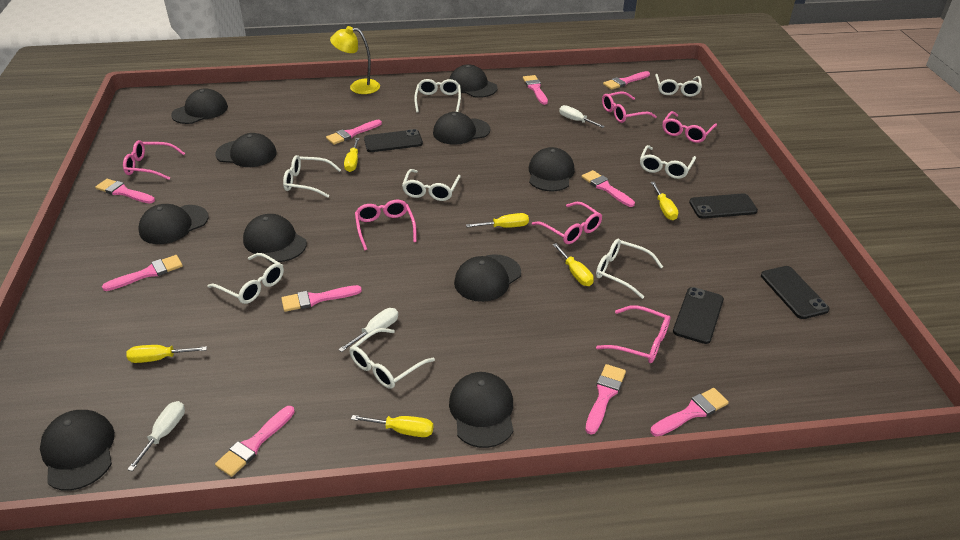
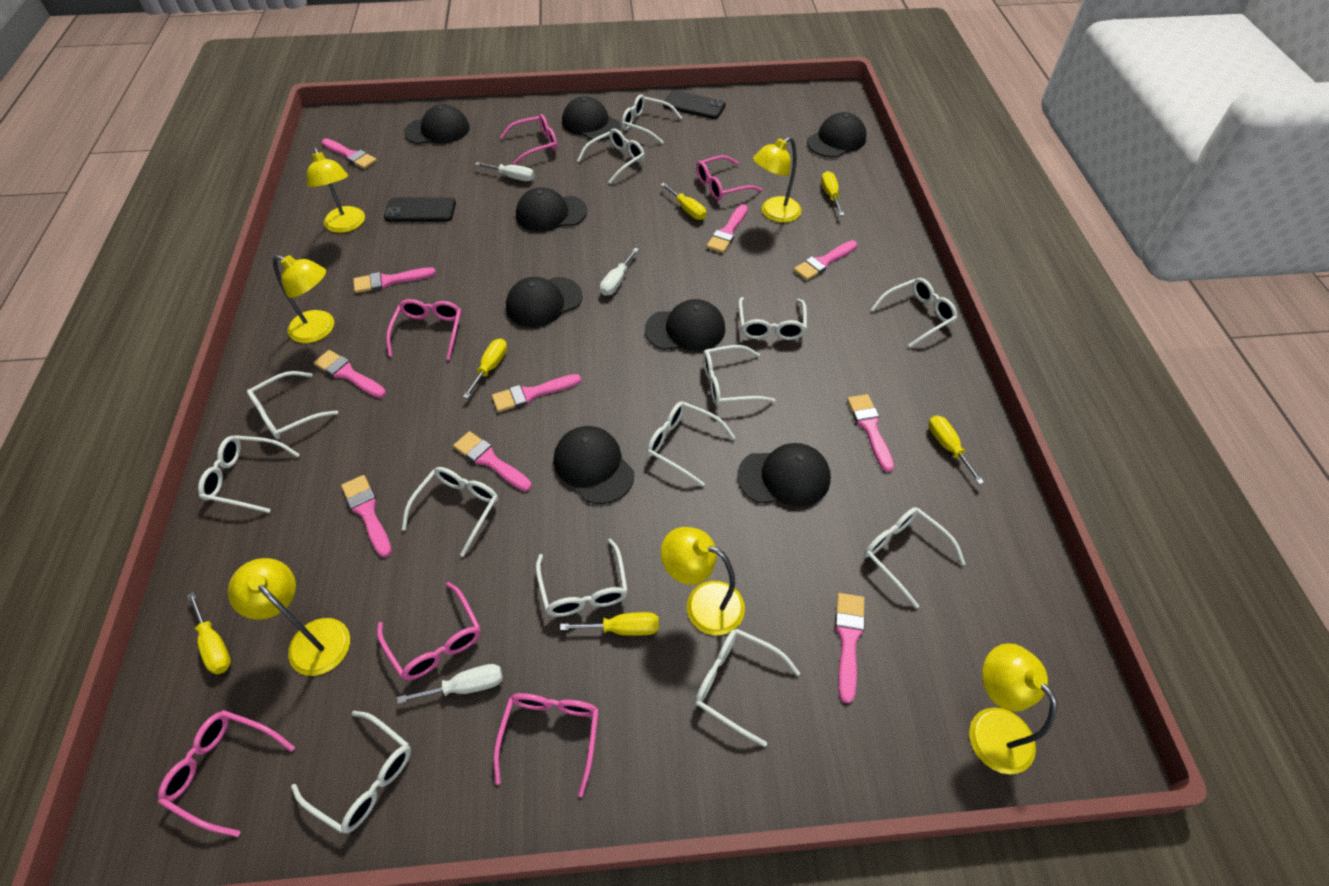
black cap: 10 -> 8
black phone: 4 -> 2
white glasses: 8 -> 13
yellow lamp: 1 -> 6

